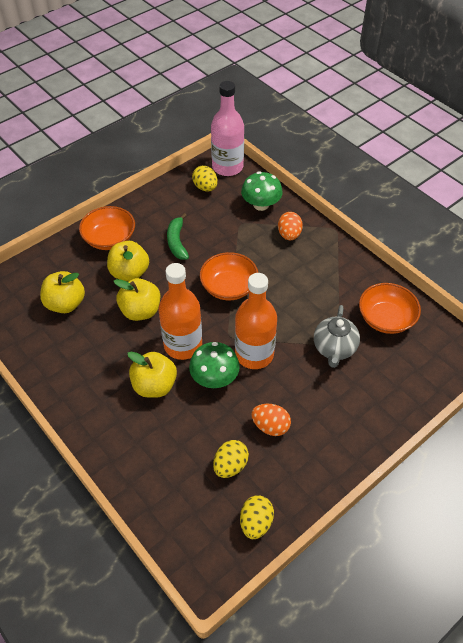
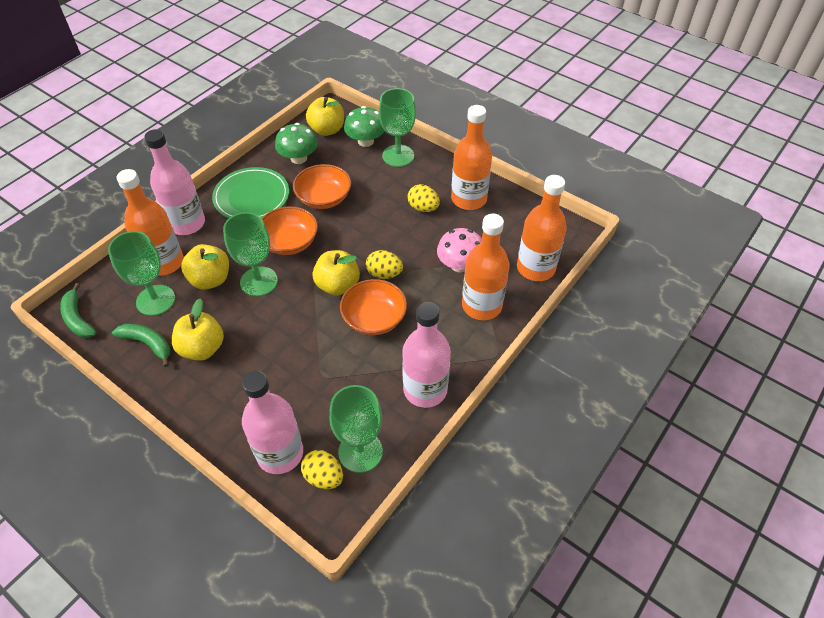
green banana: 1 -> 2
green goblet: 0 -> 4
green plate: 0 -> 1
grey teapot: 1 -> 0
orange bottle: 2 -> 4
orange egg: 2 -> 0
pink bottle: 1 -> 3
pink mushroom: 0 -> 1

